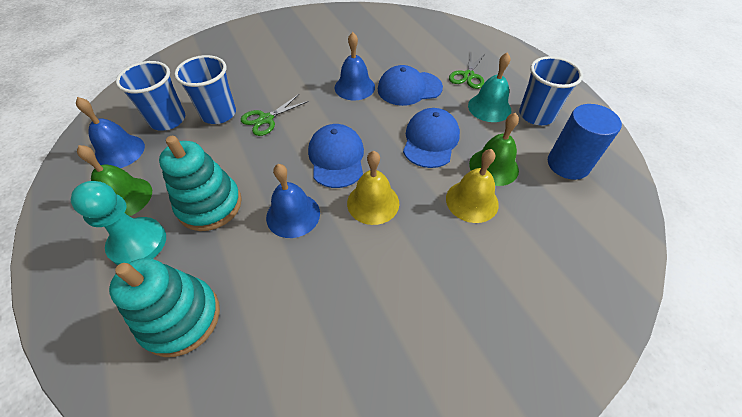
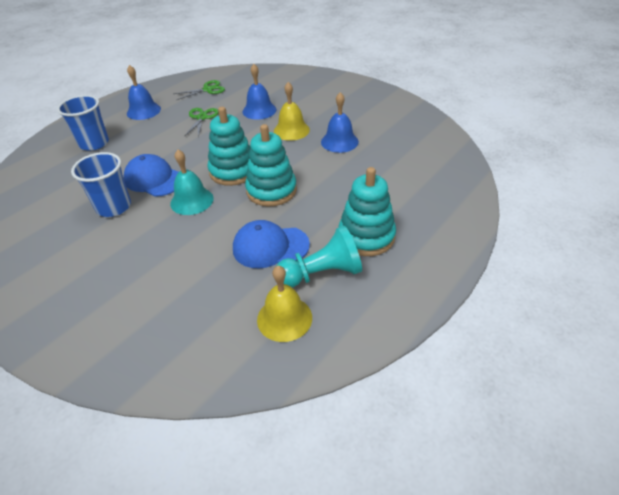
blue cap: 3 -> 2
blue cup: 3 -> 2
blue cylinder: 1 -> 0
green bell: 2 -> 0
turquoise stacking toy: 2 -> 3

